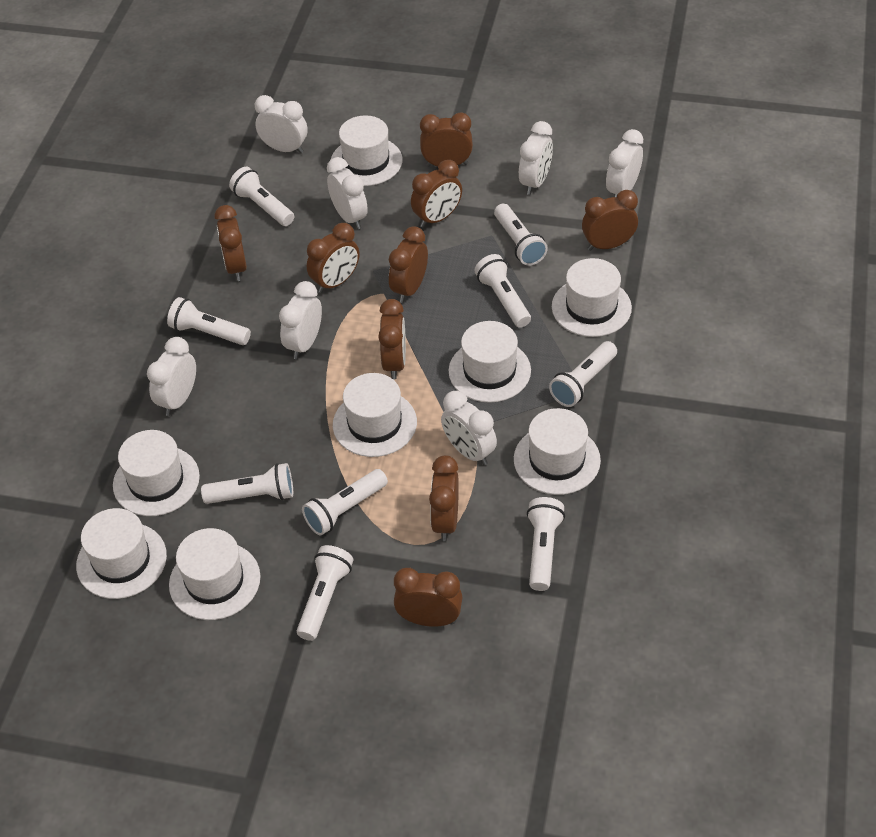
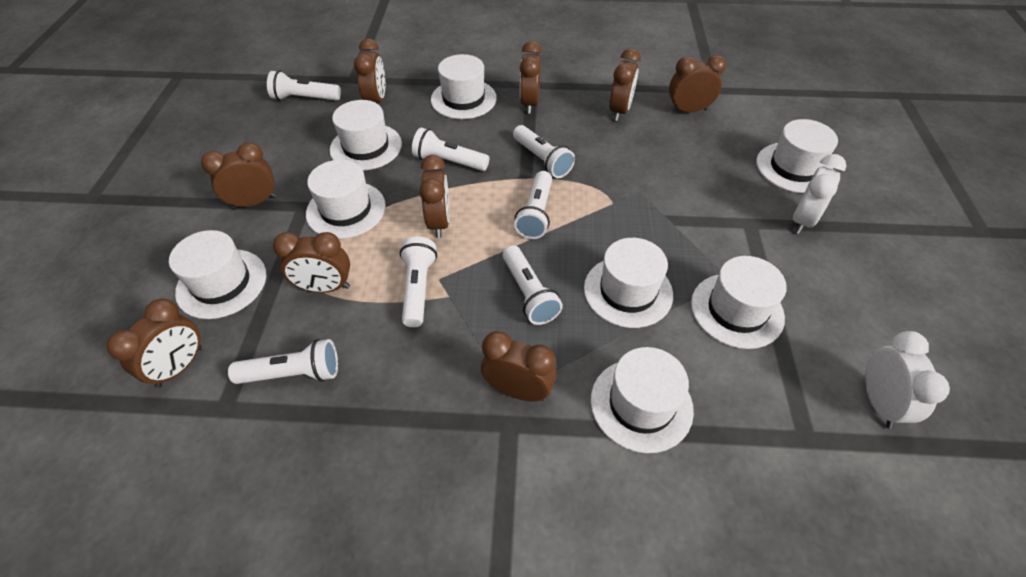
white clock: 7 -> 2
white flashlight: 9 -> 7

